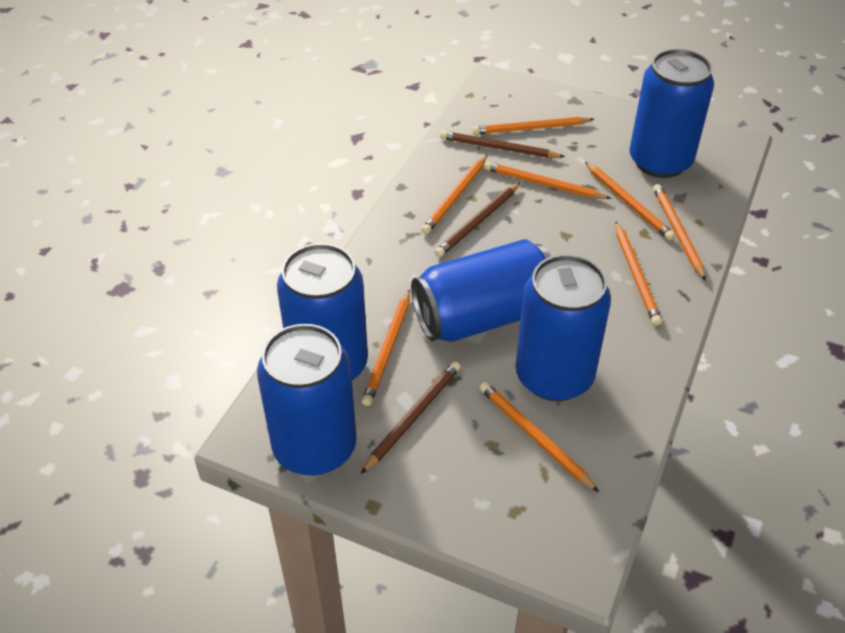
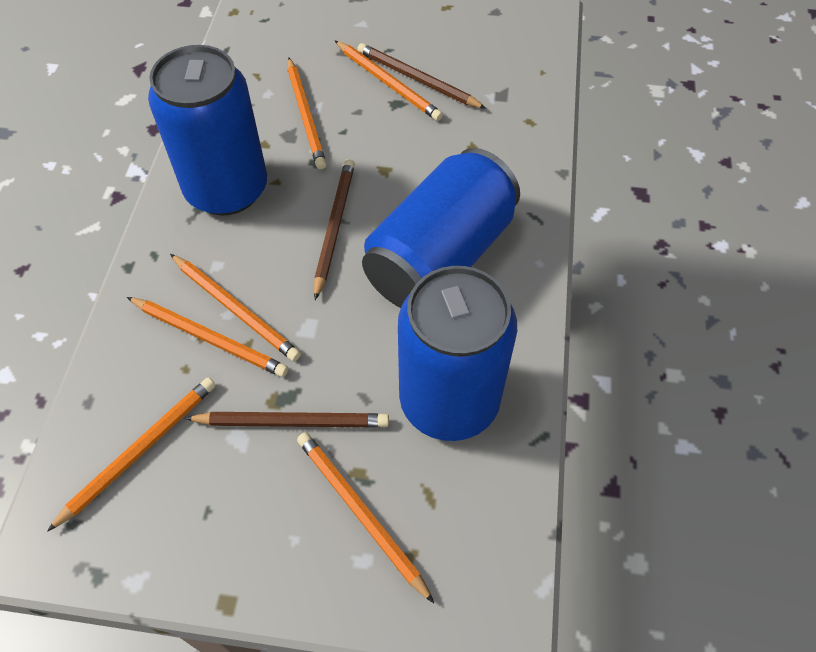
blue can: 5 -> 3
orange pencil: 8 -> 6

